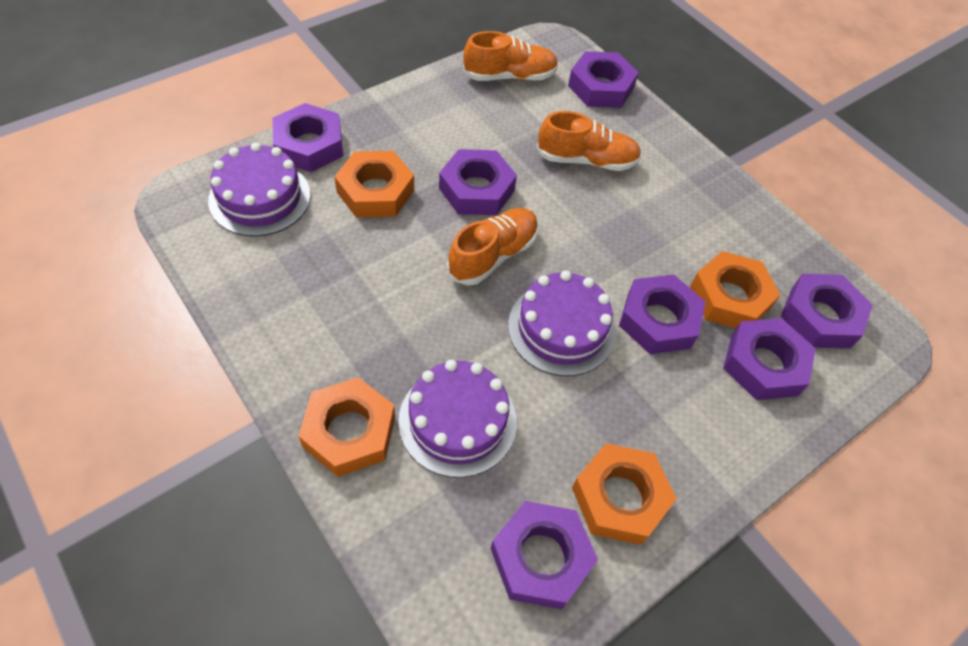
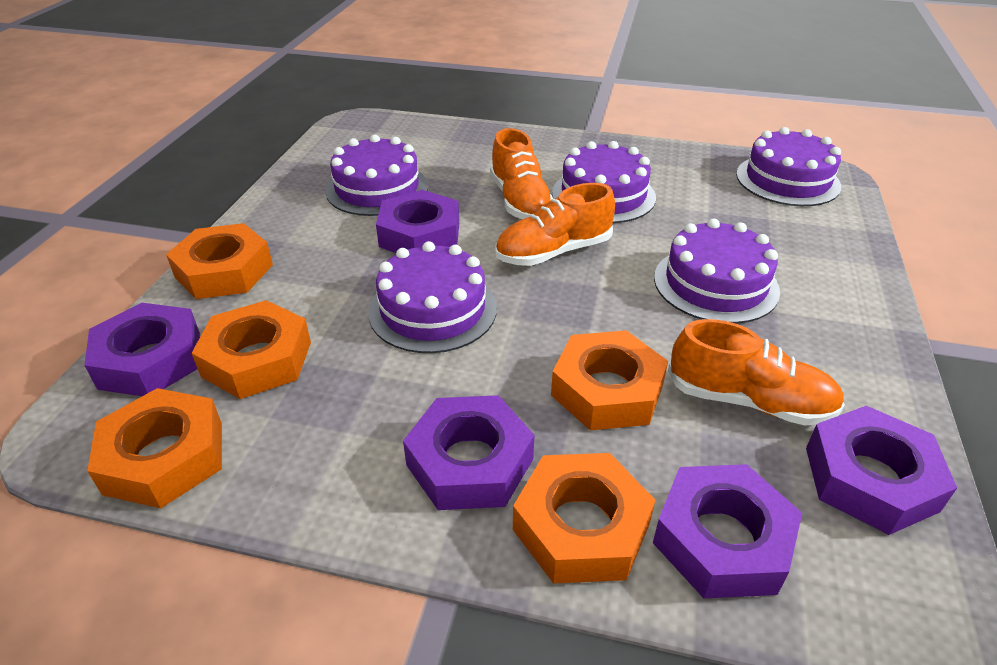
orange nut: 4 -> 5
purple cake: 3 -> 5
purple nut: 7 -> 5

